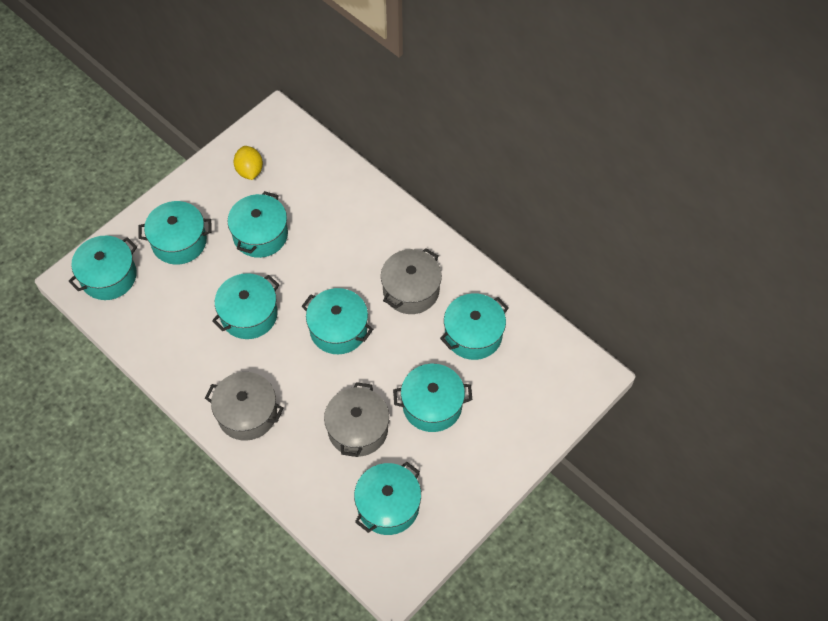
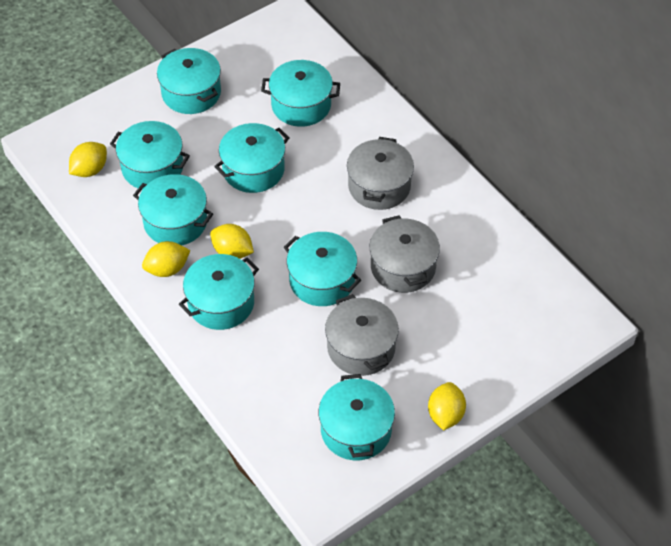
yellow lemon: 1 -> 4

